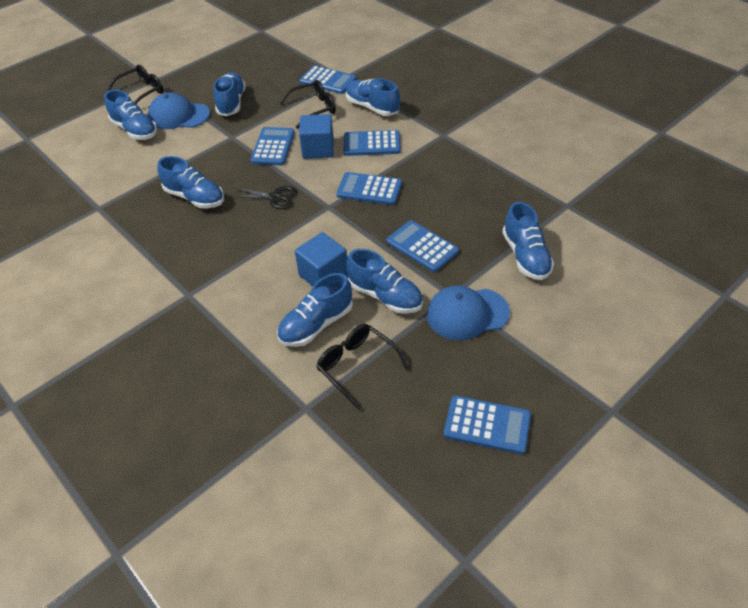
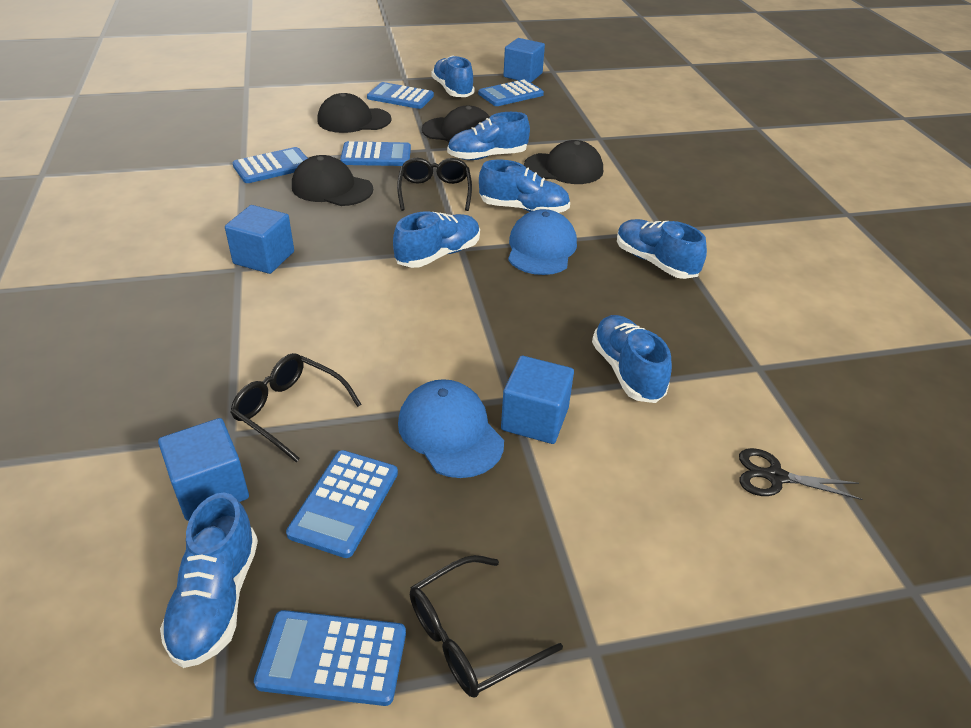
black cap: 0 -> 4
blue cube: 2 -> 4

